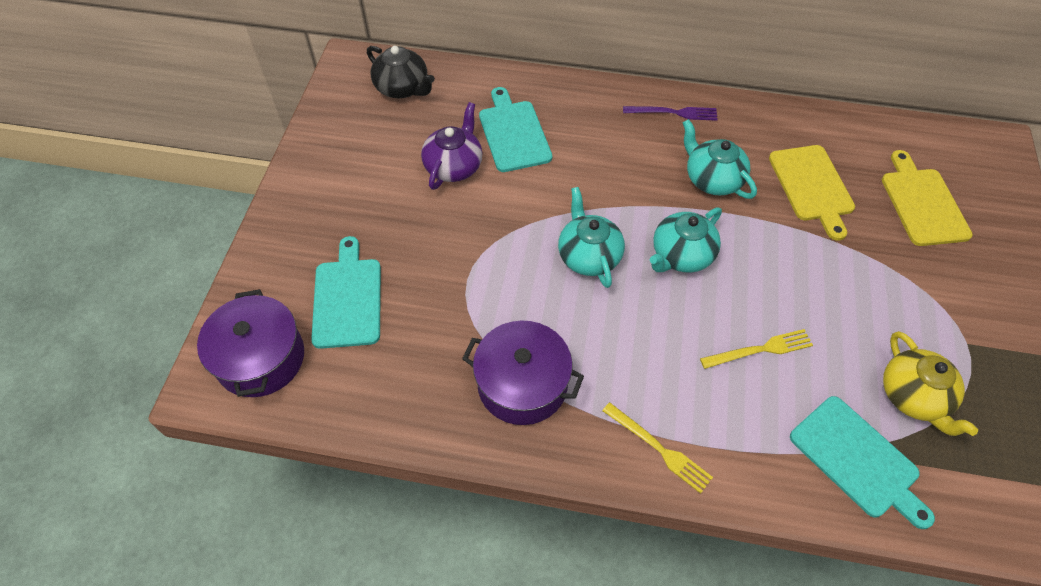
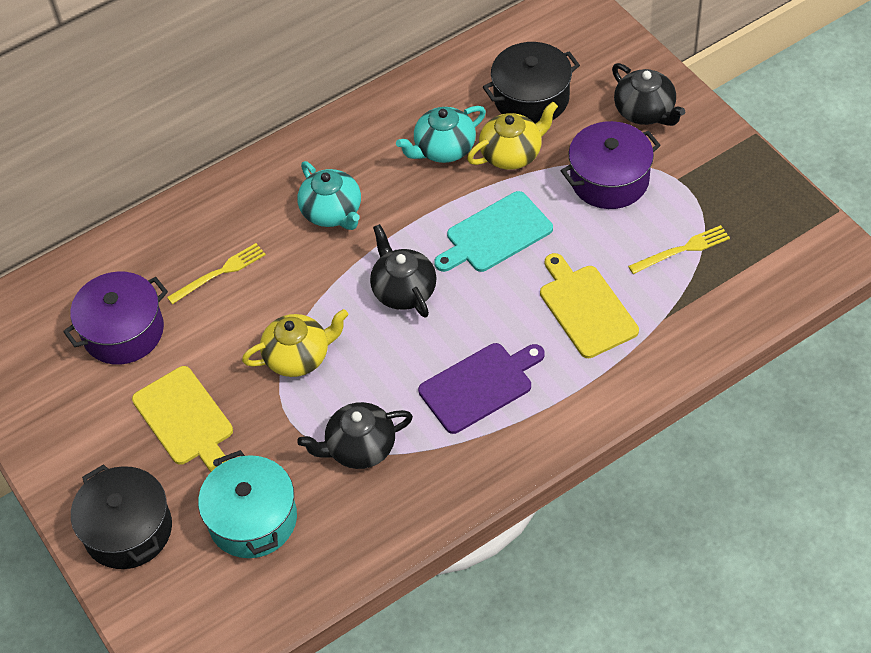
black pot: 0 -> 2
black teapot: 1 -> 3
purple cutting board: 0 -> 1
purple fork: 1 -> 0
purple teapot: 1 -> 0
turquoise cutting board: 3 -> 1
turquoise pot: 0 -> 1
turquoise teapot: 3 -> 2
yellow teapot: 1 -> 2

